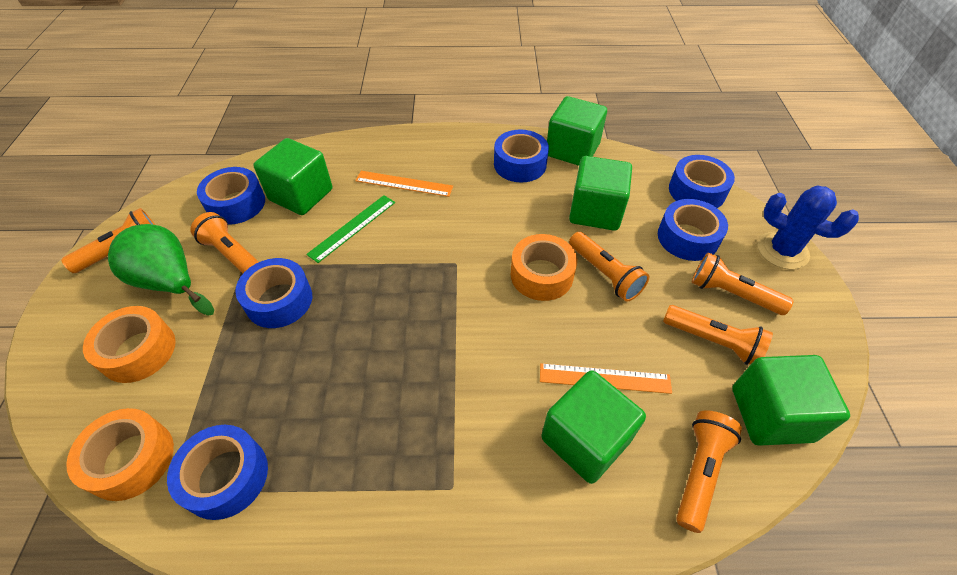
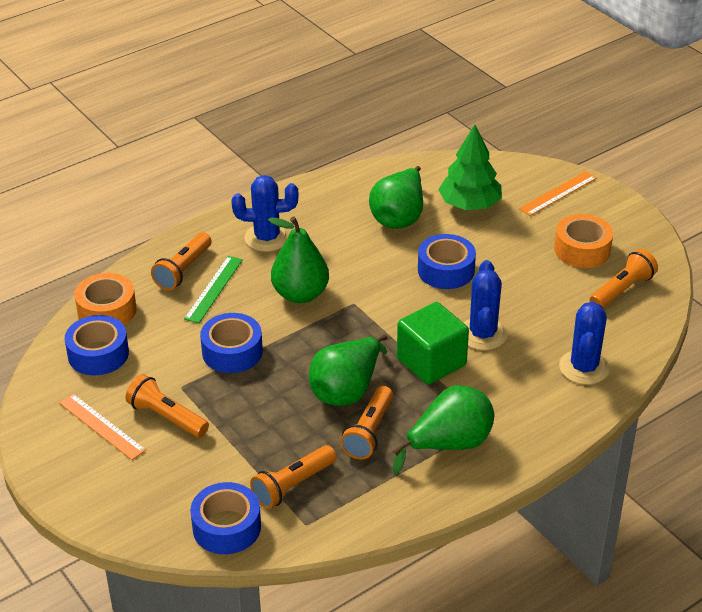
blue cactus: 1 -> 3
blue tape: 6 -> 4
green cube: 5 -> 1
green pear: 1 -> 4
green tree: 0 -> 1
orange flashlight: 6 -> 5
orange tape: 3 -> 2

